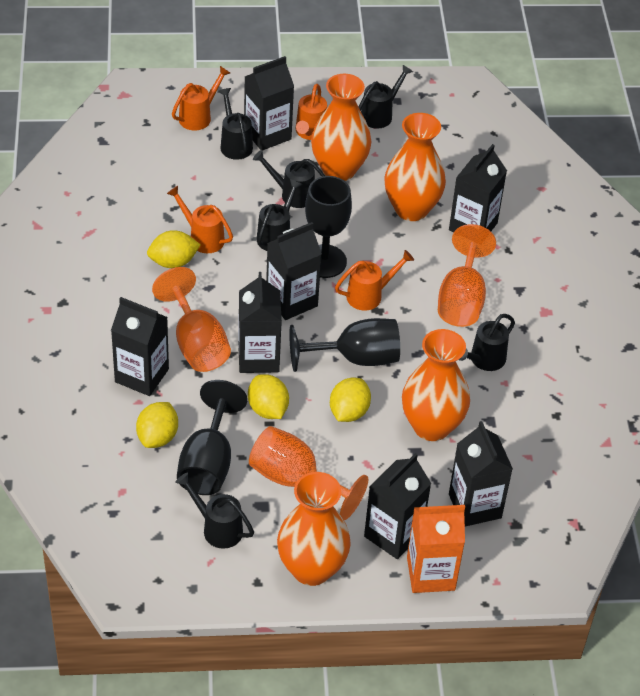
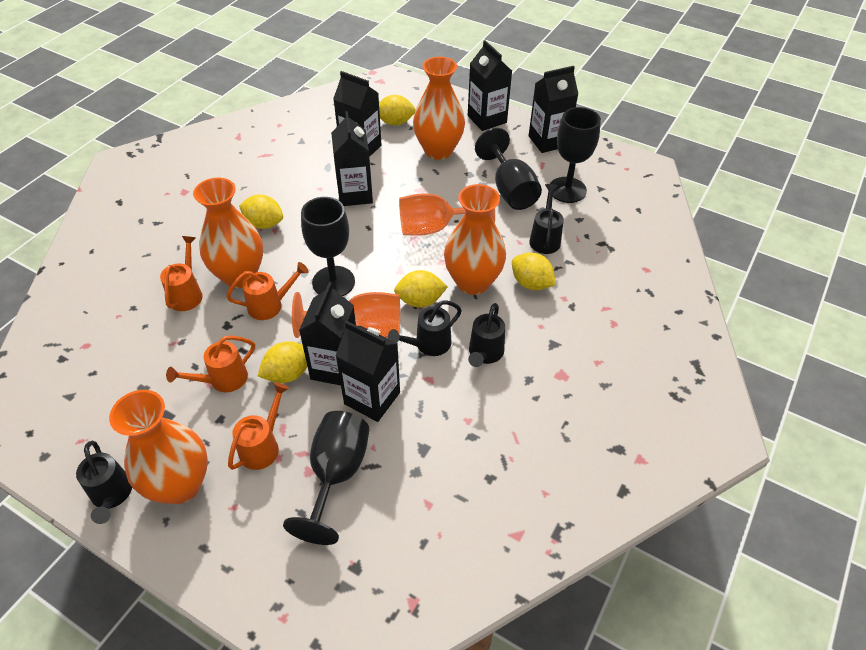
black carton: 7 -> 6
black goblet: 3 -> 4
black watering can: 6 -> 4
orange carton: 1 -> 0
orange goblet: 3 -> 2
yellow lemon: 4 -> 5

